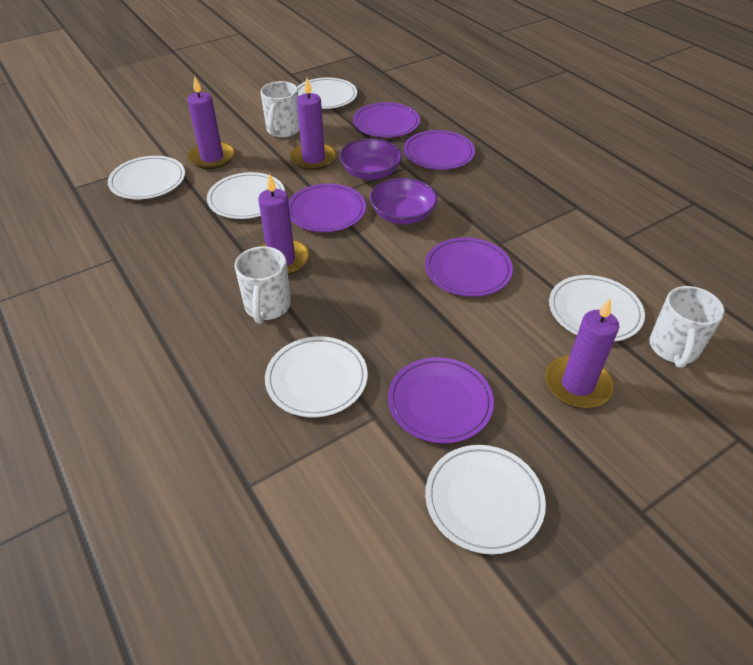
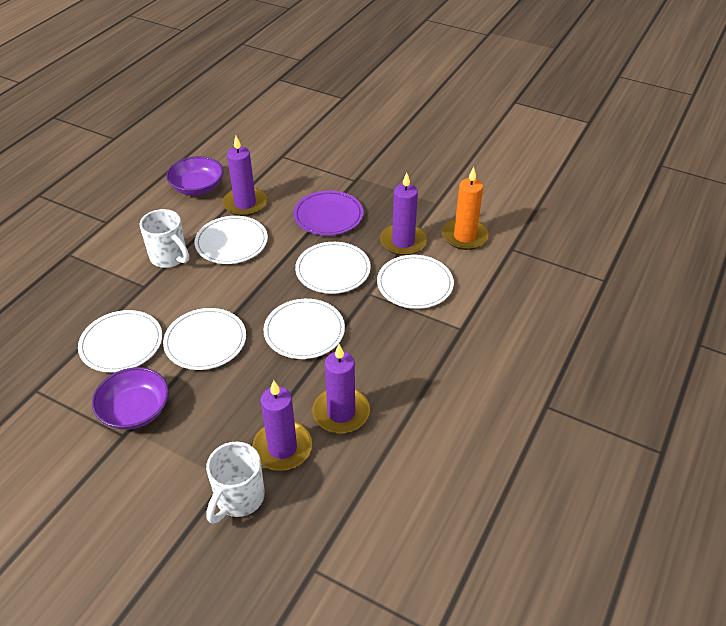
orange candle: 0 -> 1
purple plate: 5 -> 1
white mug: 3 -> 2

